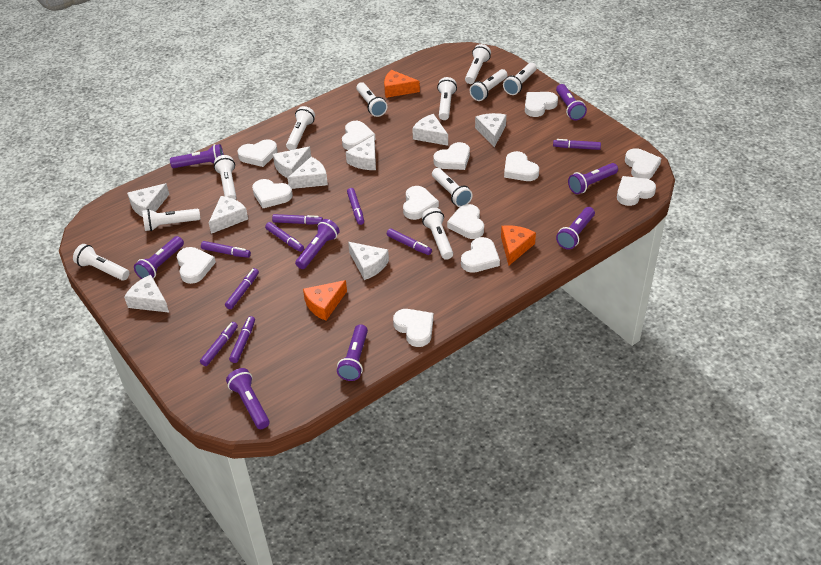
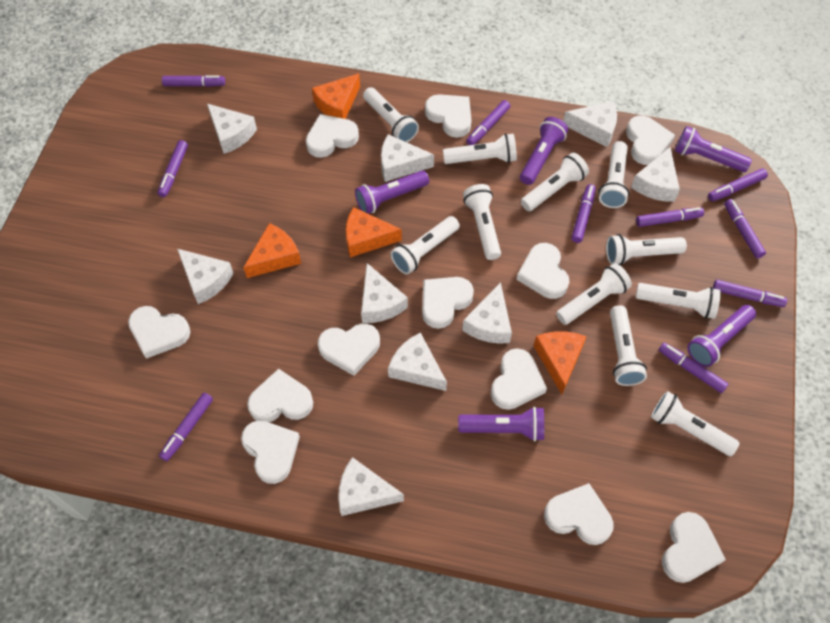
orange cheese: 3 -> 4
purple flashlight: 8 -> 5
purple marker: 9 -> 10
white heart: 13 -> 12

